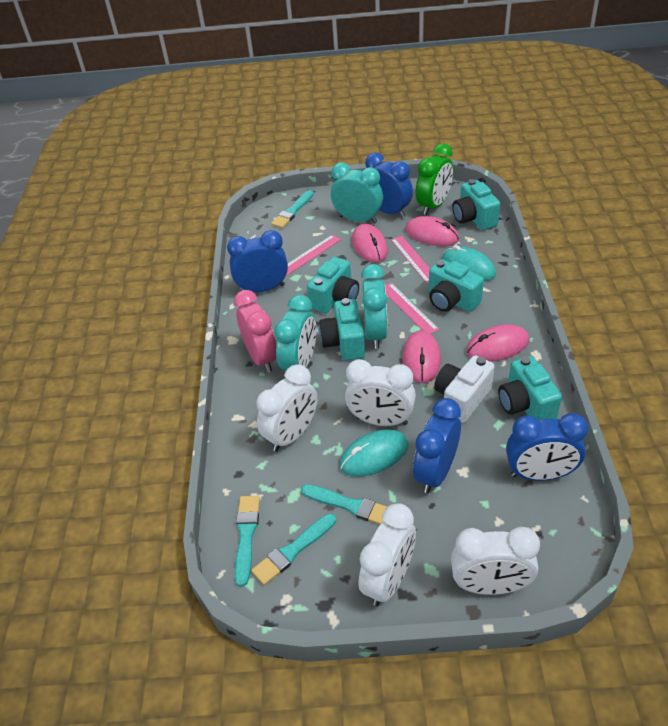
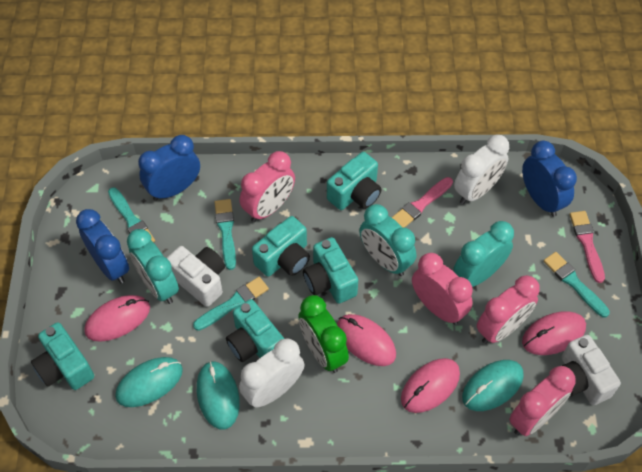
blue clock: 4 -> 3
pink brush: 0 -> 2
pink clock: 1 -> 4
pink ruler: 3 -> 0
turquoise mouse: 2 -> 3
white camera: 1 -> 2
white clock: 4 -> 2

